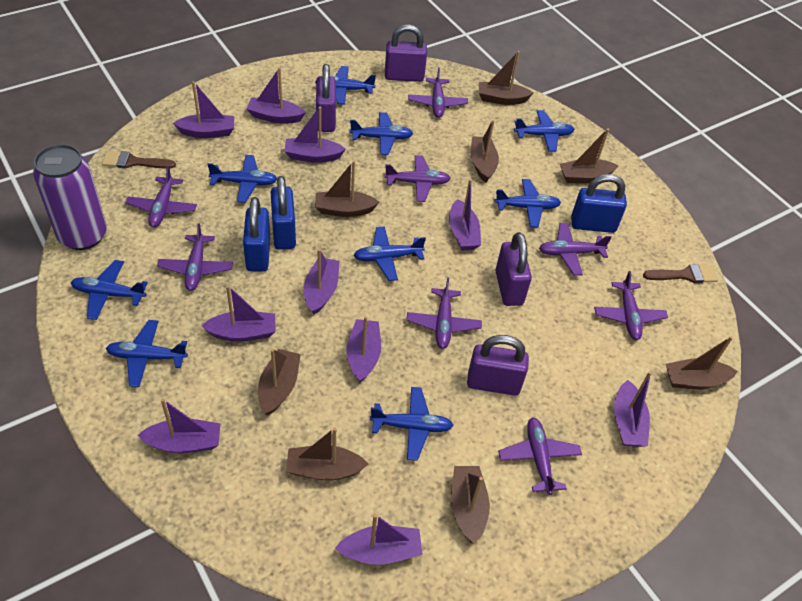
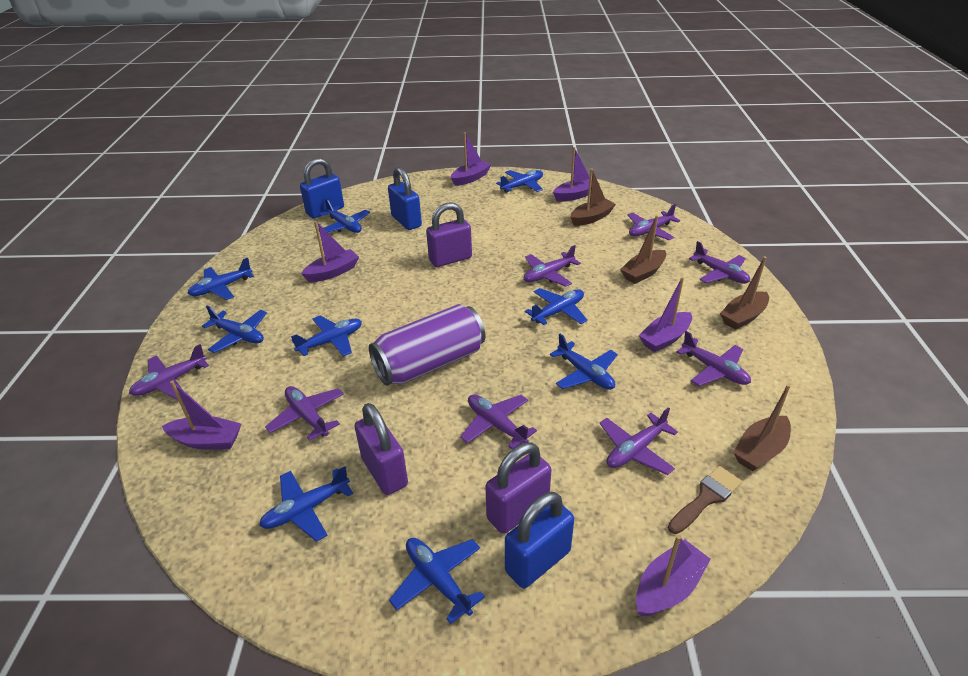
brown boat: 8 -> 4
brown brush: 2 -> 1
purple boat: 10 -> 6
purple padlock: 4 -> 3

